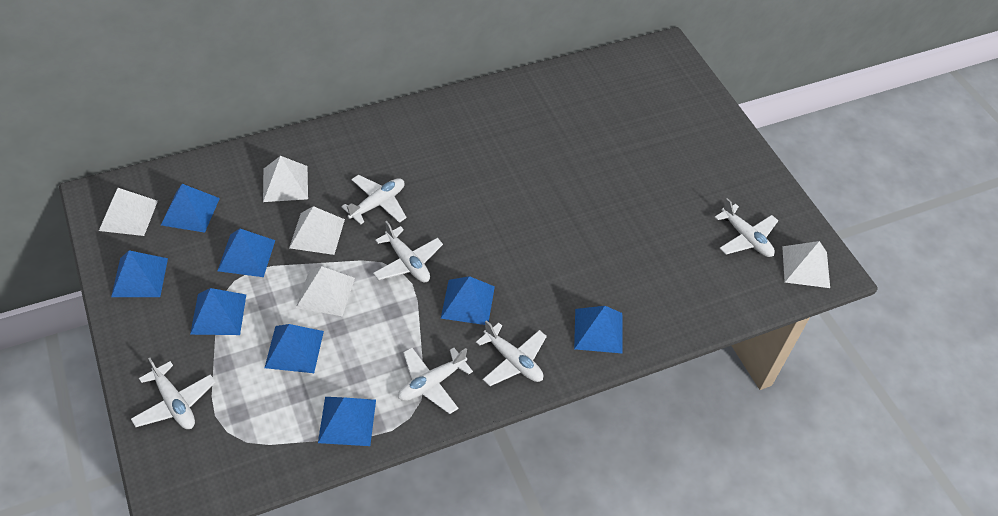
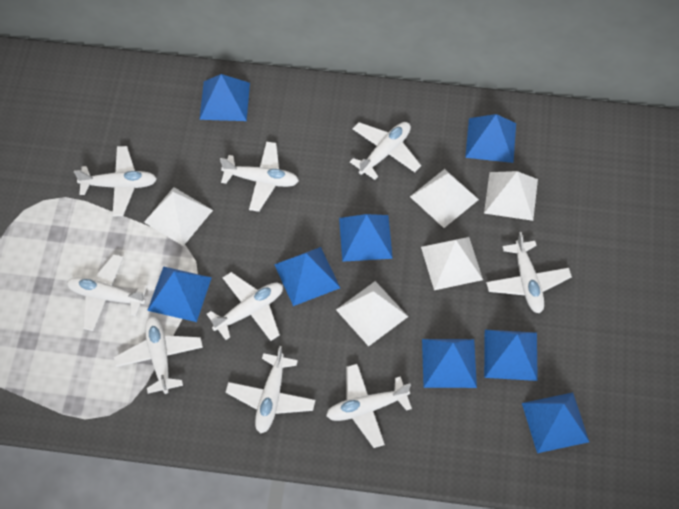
white plane: 6 -> 9

